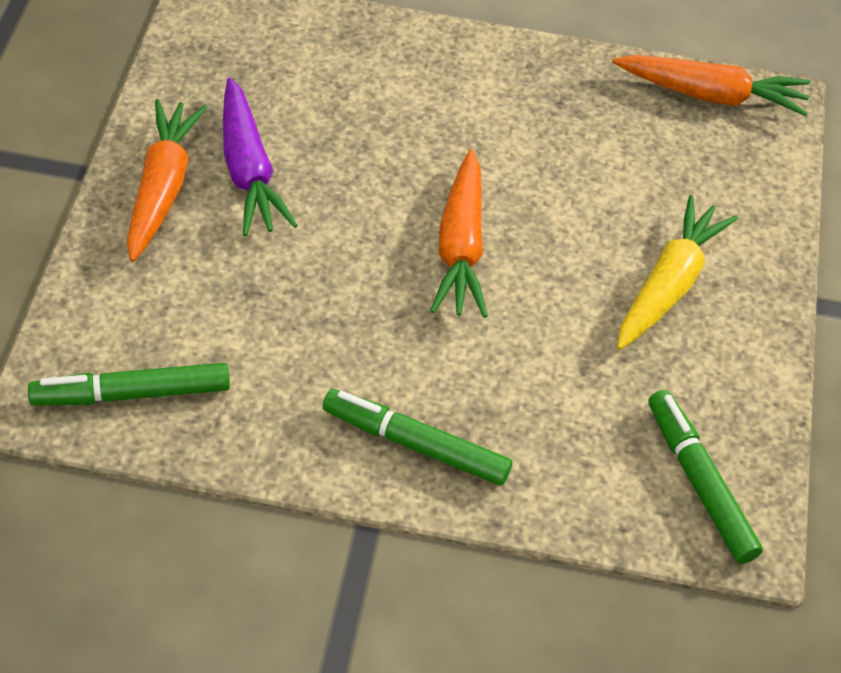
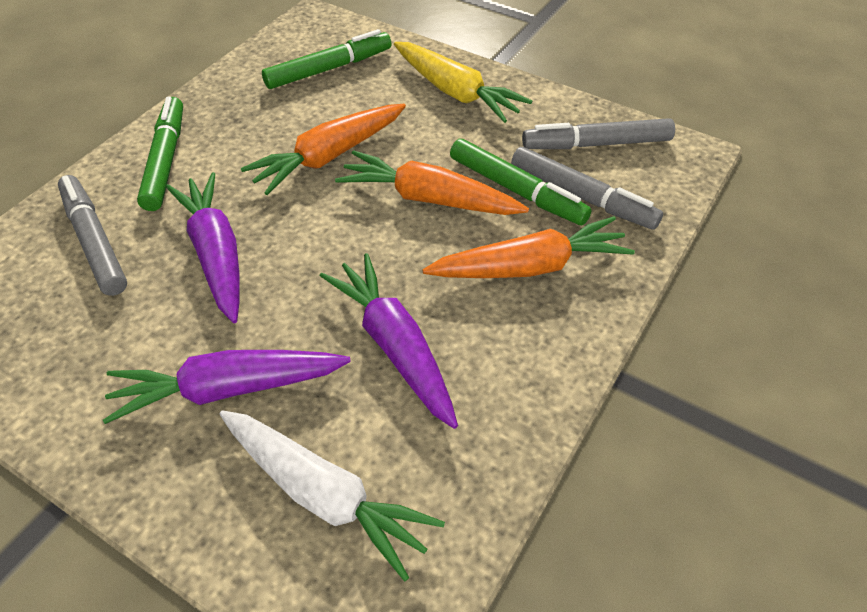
grey marker: 0 -> 3
purple carrot: 1 -> 3
white carrot: 0 -> 1

